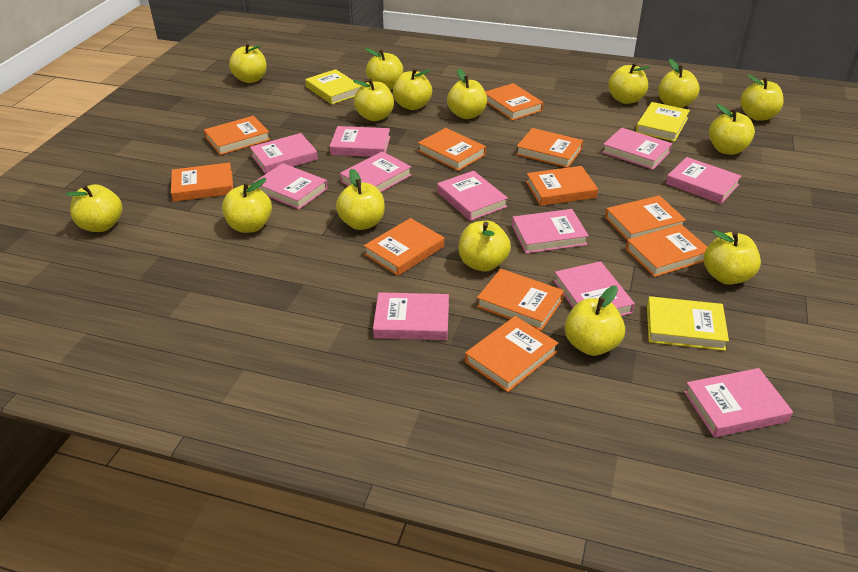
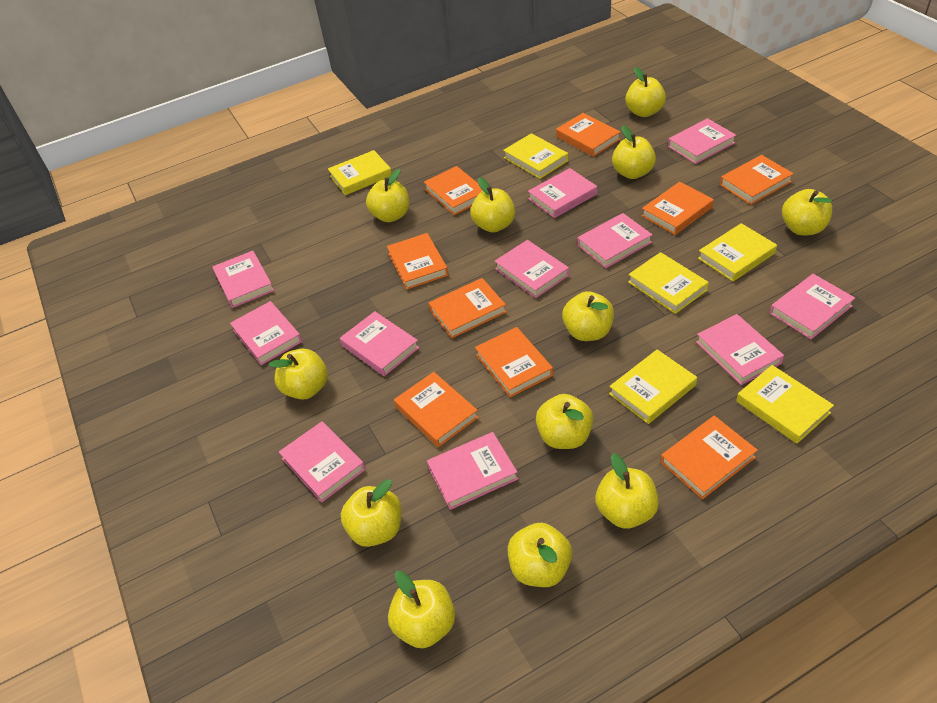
orange book: 11 -> 9
yellow apple: 15 -> 12
yellow book: 3 -> 6

